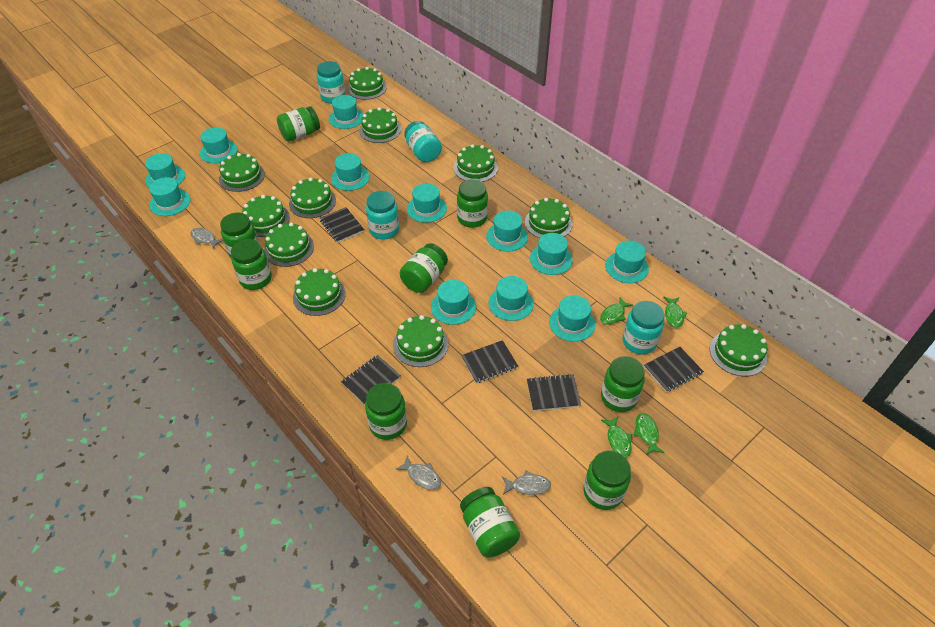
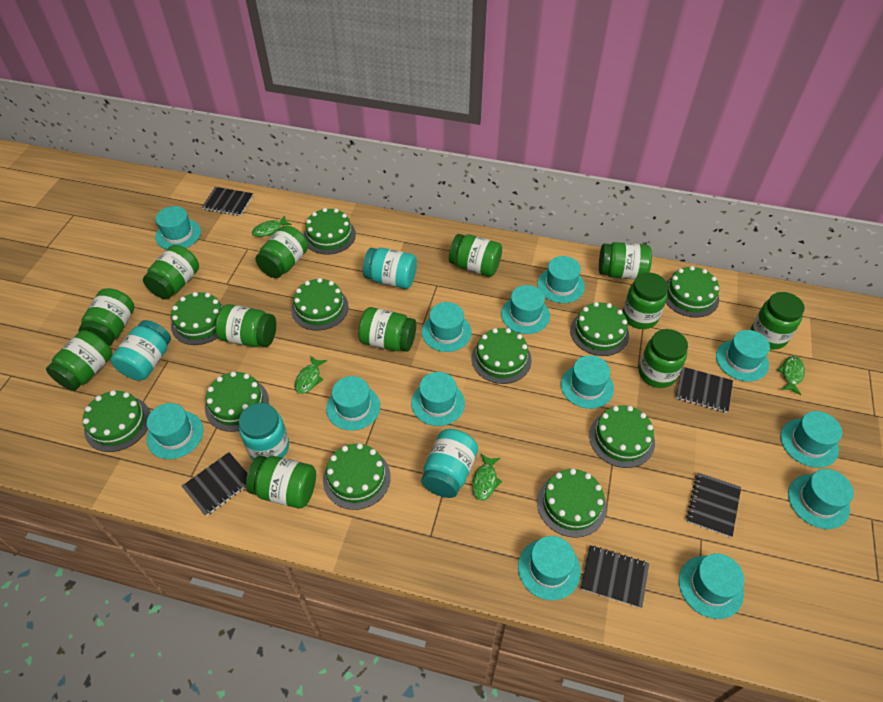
green jar: 9 -> 12
grey fish: 3 -> 0
turquoise hat: 12 -> 13

